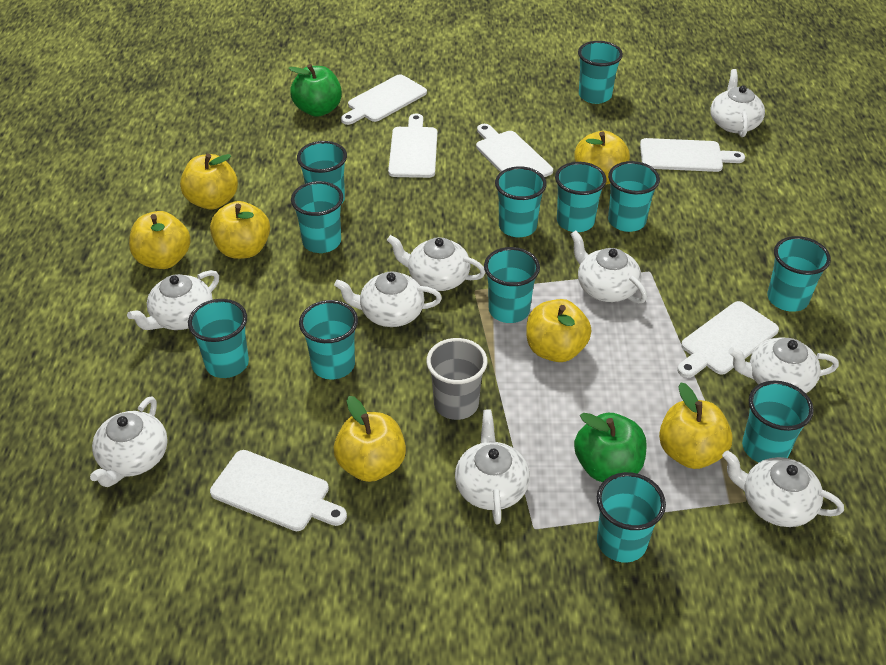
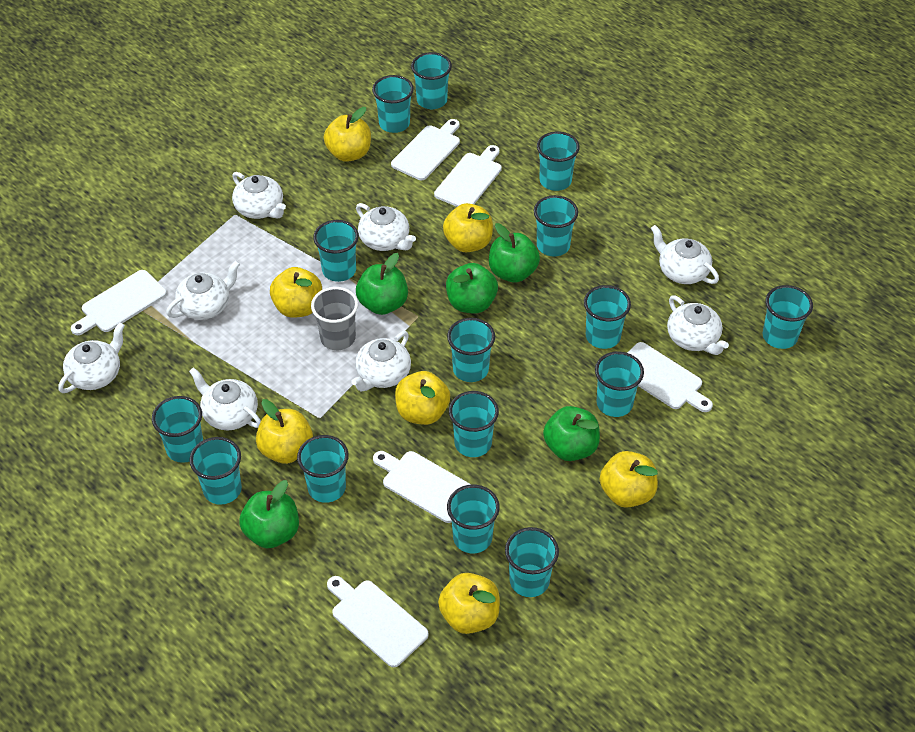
green apple: 2 -> 5
turquoise cup: 12 -> 15
white teapot: 9 -> 8

